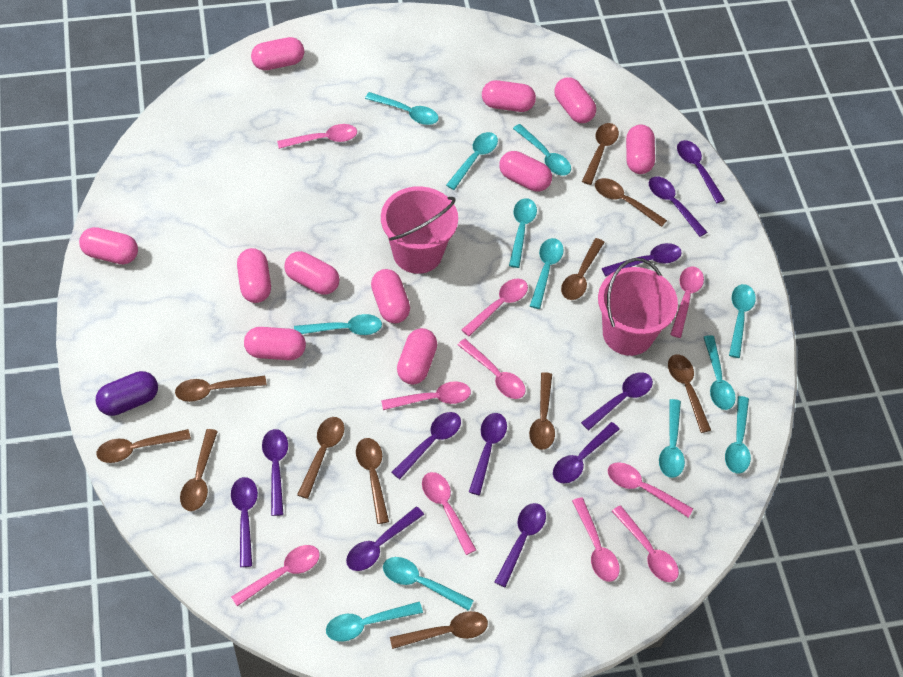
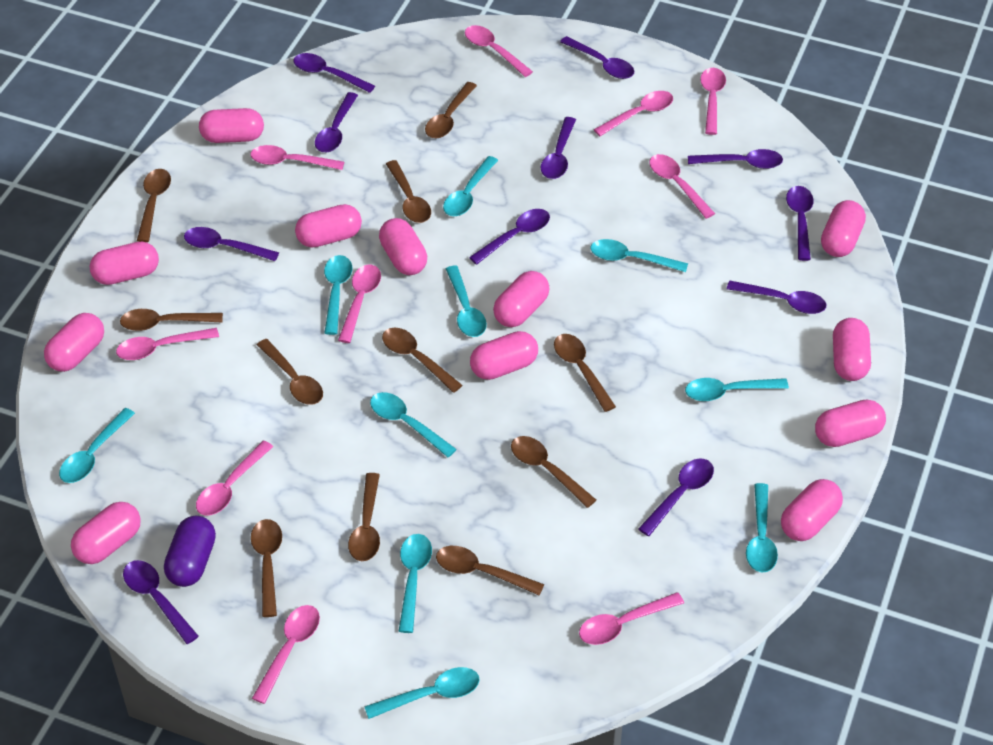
pink bucket: 2 -> 0
pink capsule: 11 -> 12
turquoise spoon: 12 -> 10

